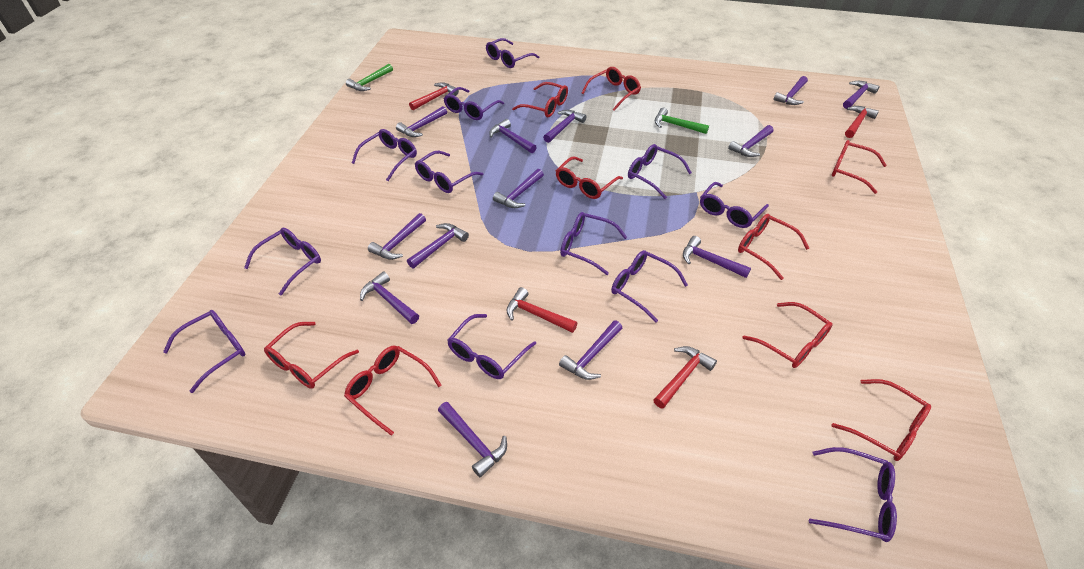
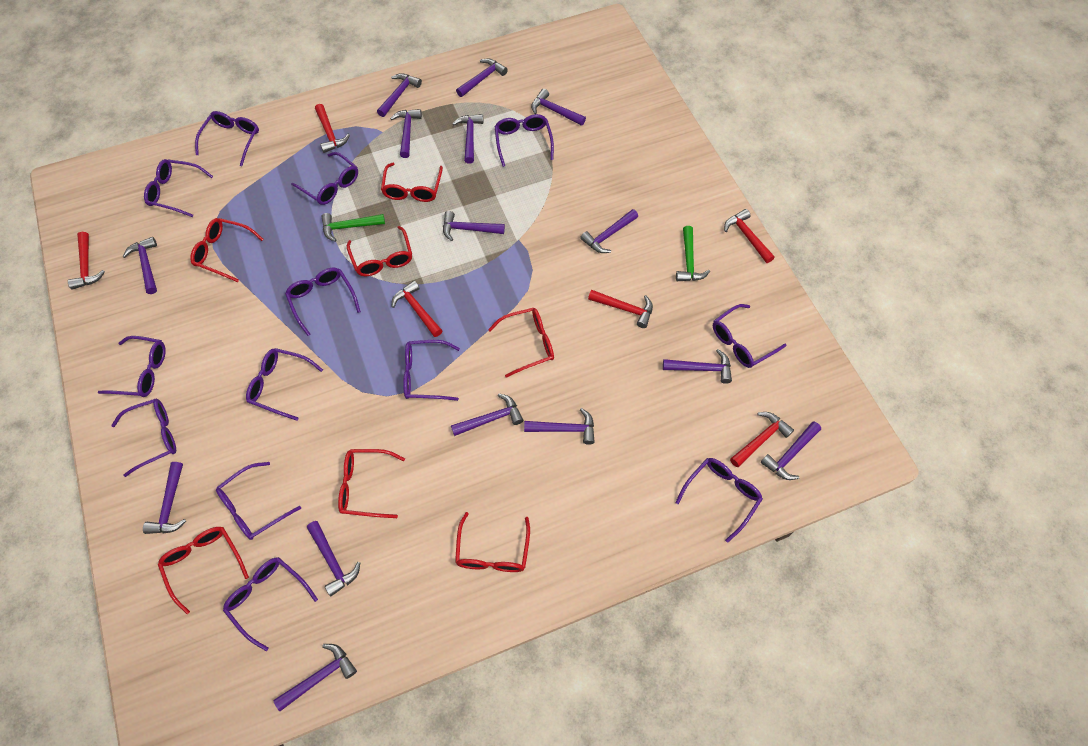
purple glasses: 12 -> 13
purple hammer: 13 -> 15
red glasses: 9 -> 7
red hammer: 4 -> 6

